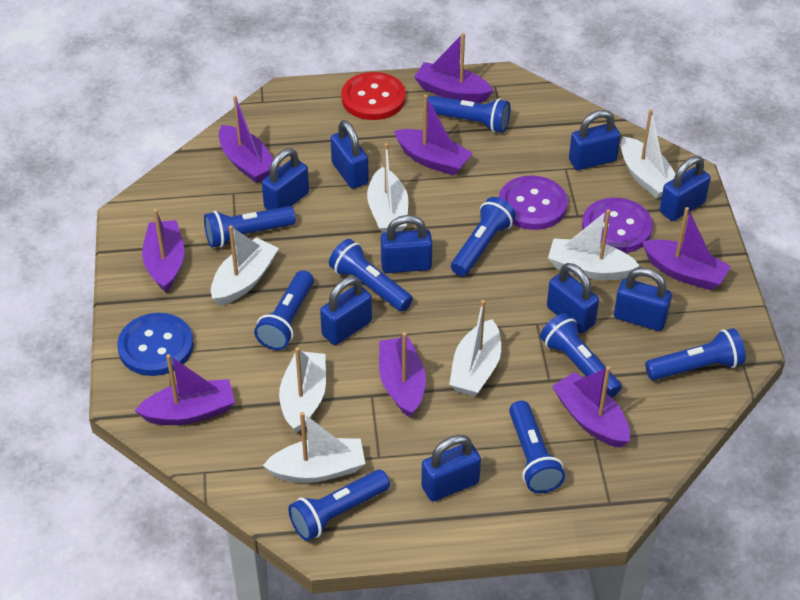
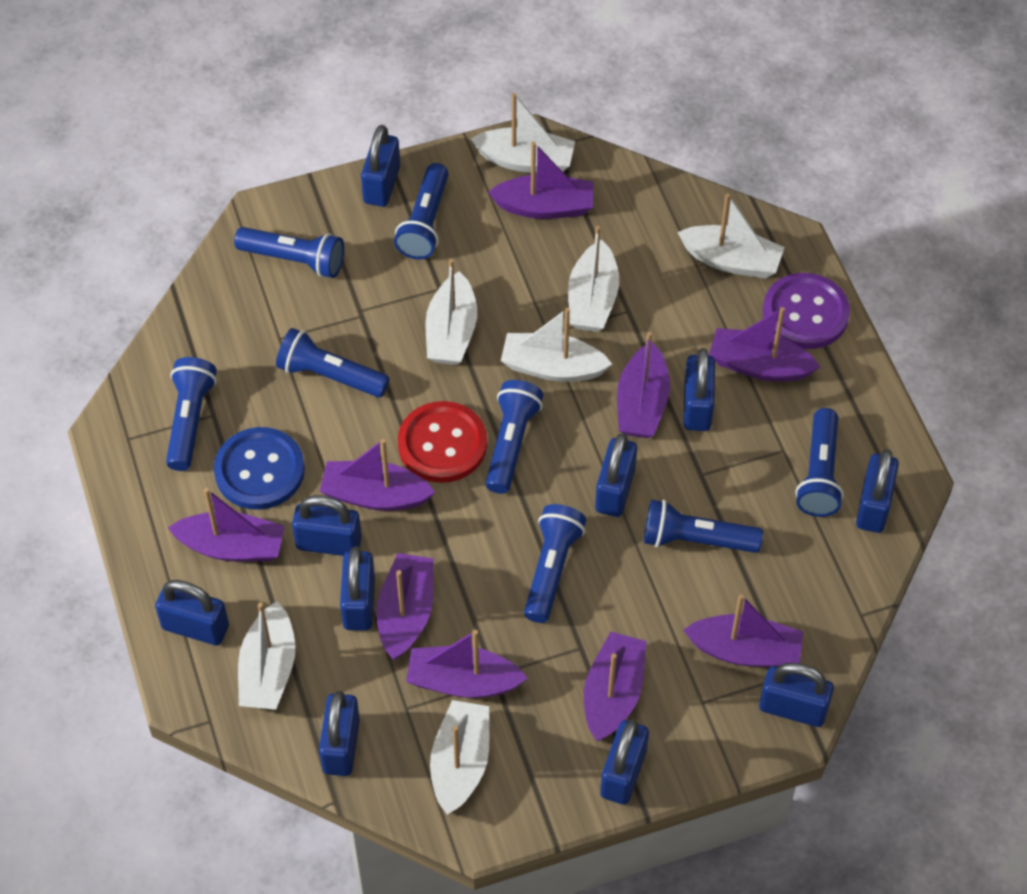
blue flashlight: 9 -> 8
blue padlock: 9 -> 10
purple boat: 8 -> 9
purple button: 2 -> 1

